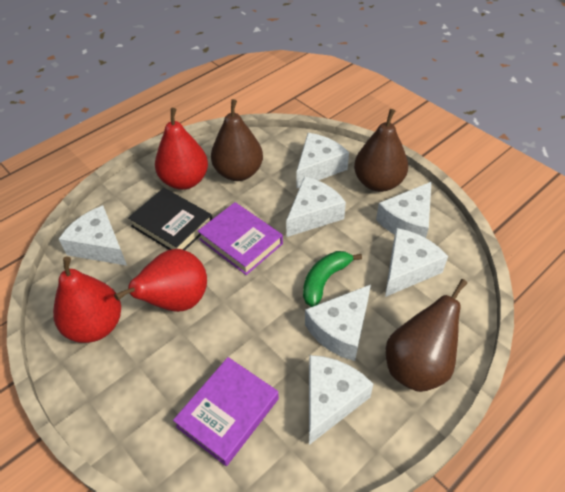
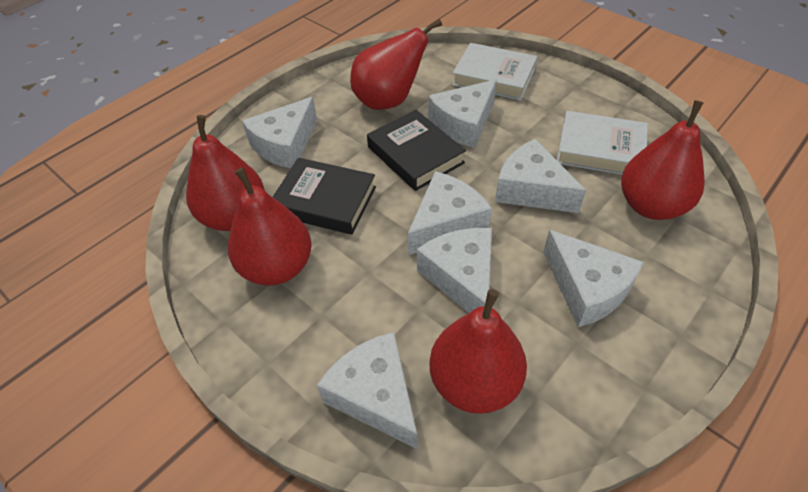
black book: 1 -> 2
brown pear: 3 -> 0
green banana: 1 -> 0
purple book: 2 -> 0
red pear: 3 -> 5
white book: 0 -> 2

